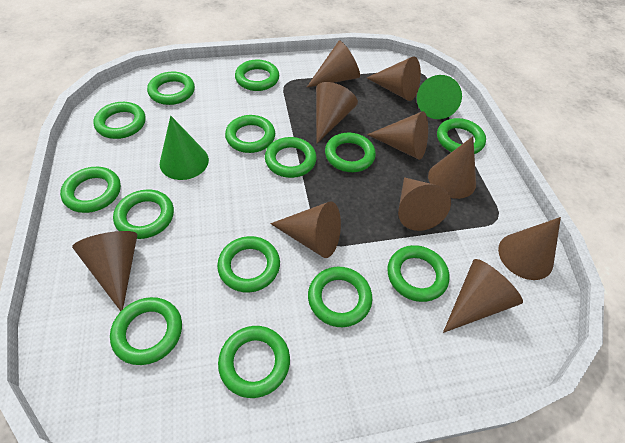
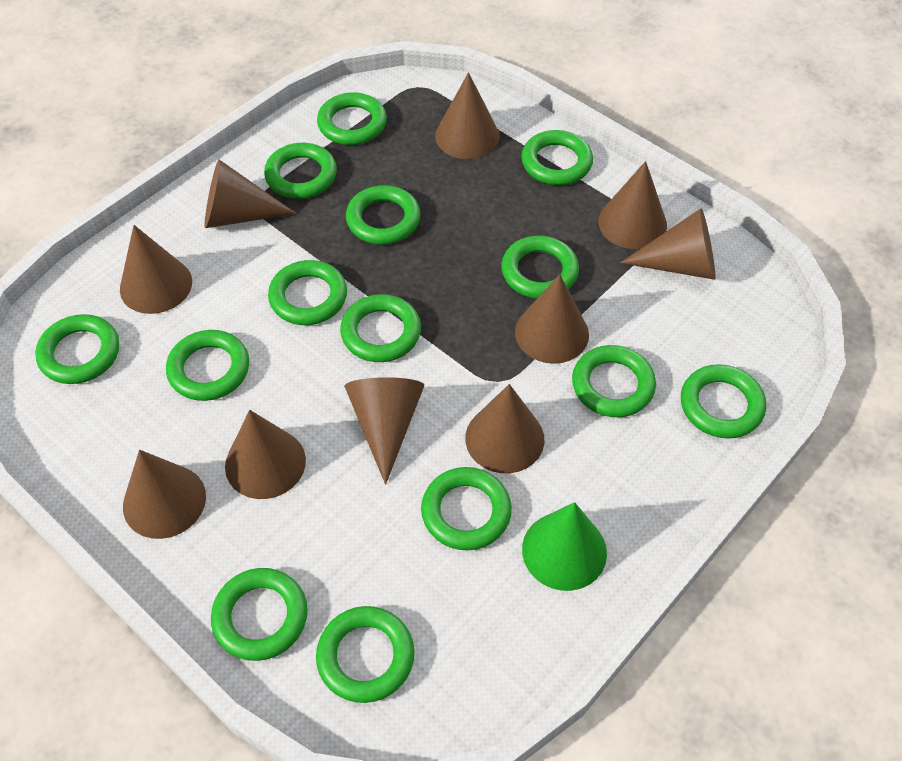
green cone: 2 -> 1

